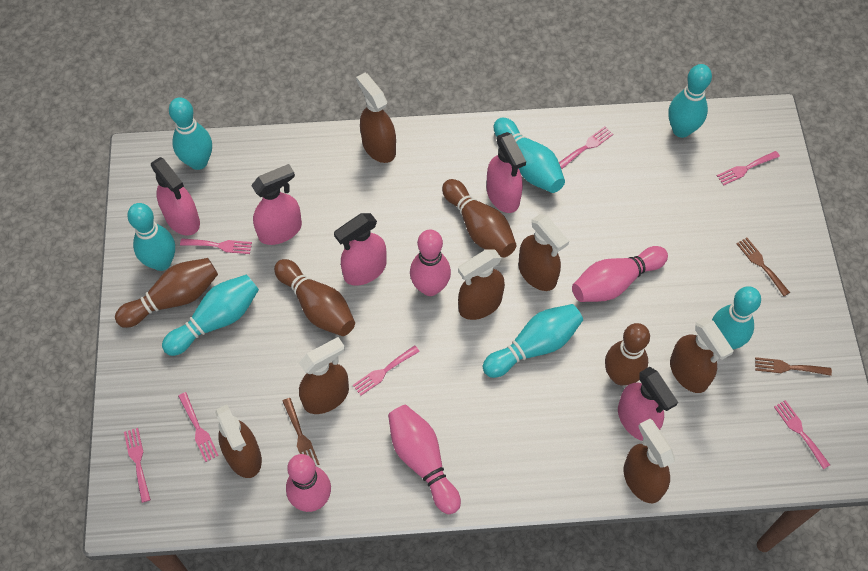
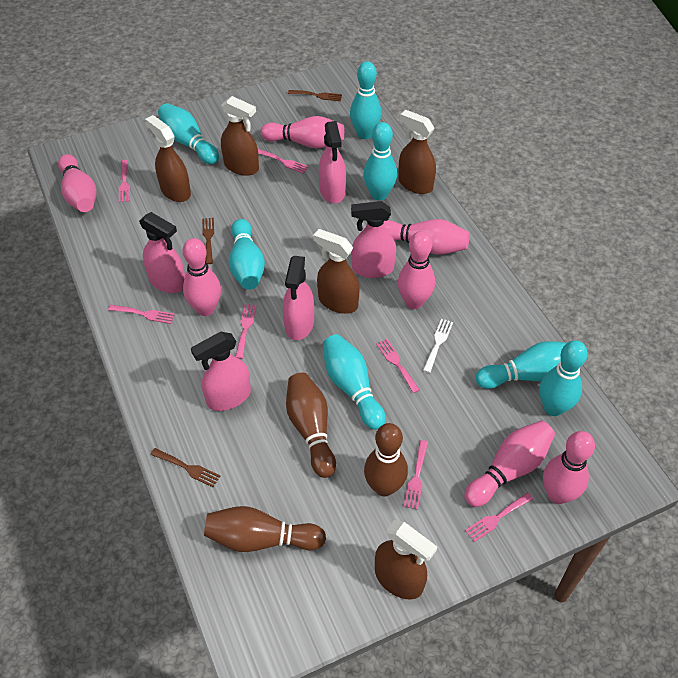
brown bowling pin: 4 -> 3
brown spray bottle: 7 -> 5
pink bowling pin: 4 -> 7
white fork: 0 -> 1

